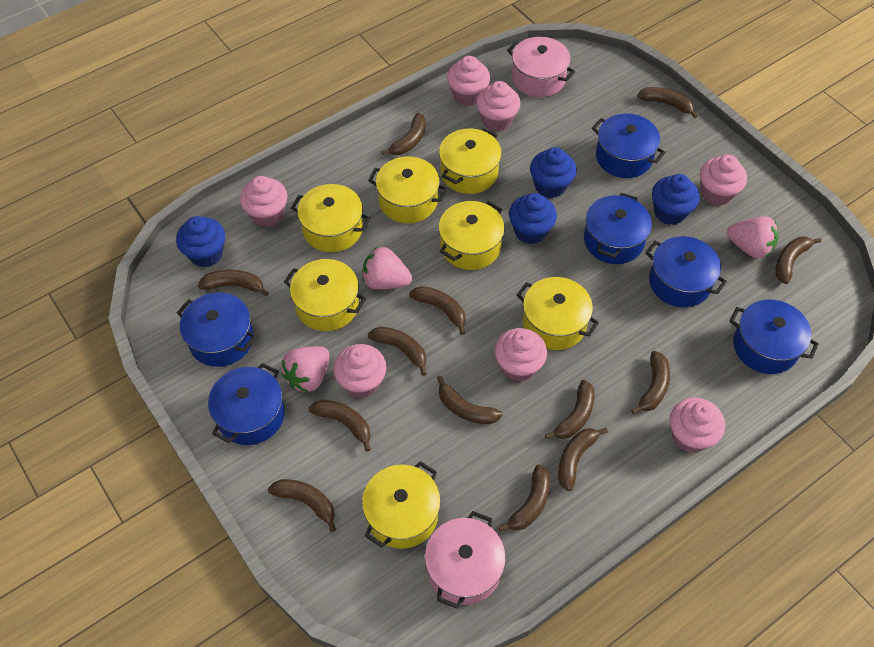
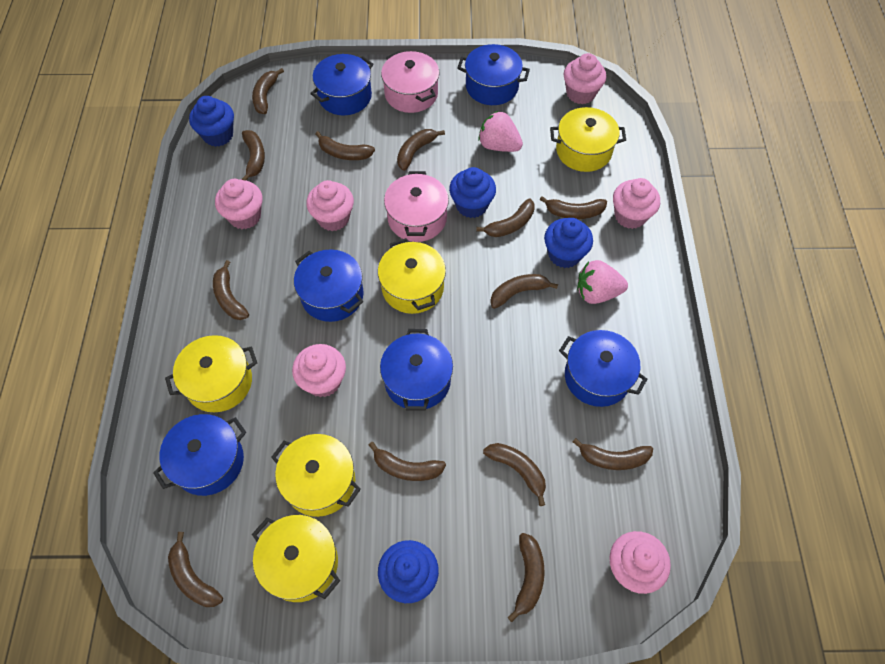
pink cupcake: 7 -> 6
pink strawberry: 3 -> 2
yellow pot: 7 -> 5

